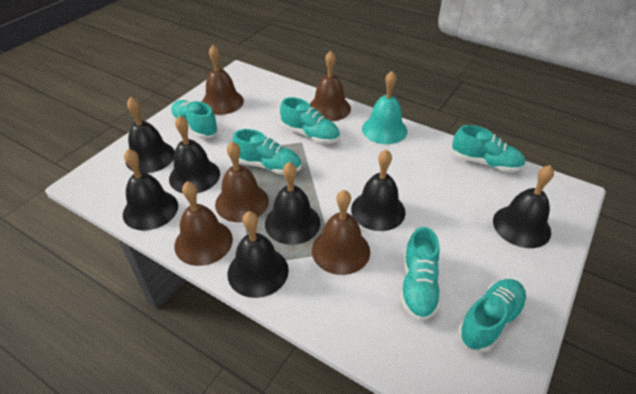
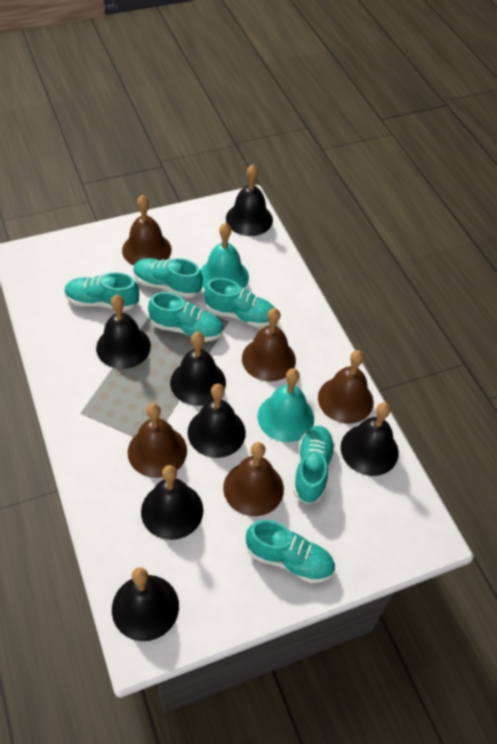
turquoise bell: 1 -> 2

